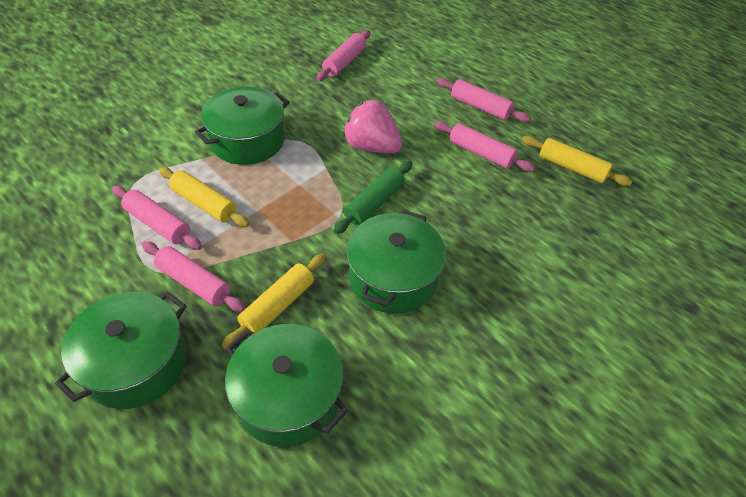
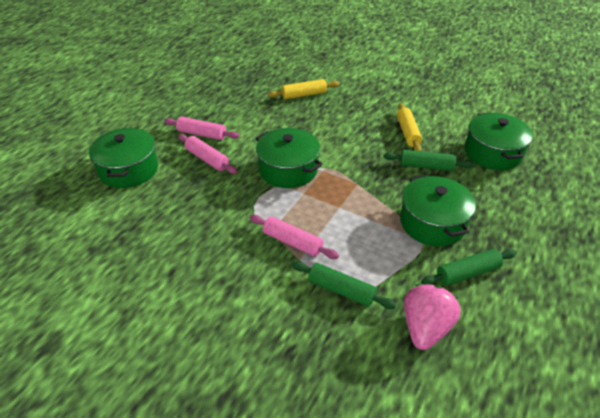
green rolling pin: 1 -> 3
pink rolling pin: 5 -> 3
yellow rolling pin: 3 -> 2

